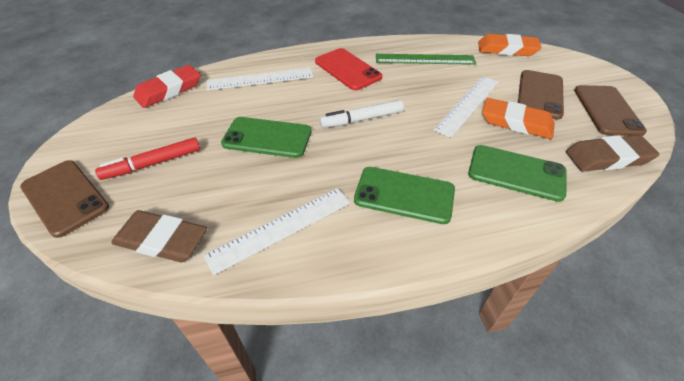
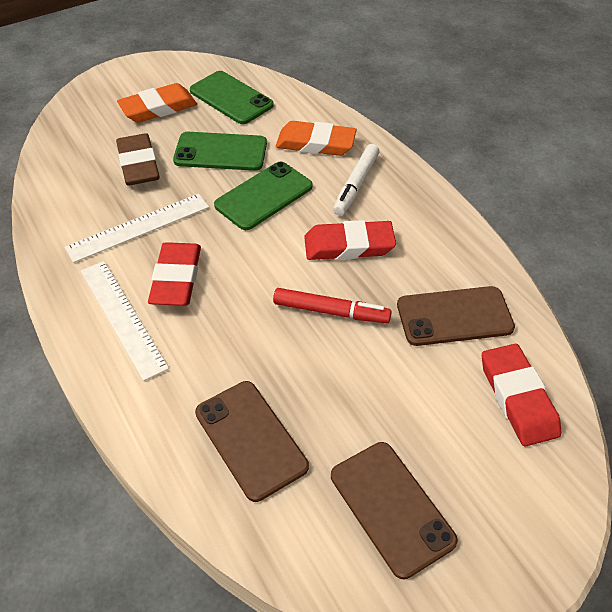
brown eraser: 2 -> 1
green ruler: 1 -> 0
red eraser: 1 -> 3
red phone: 1 -> 0
white ruler: 3 -> 2

